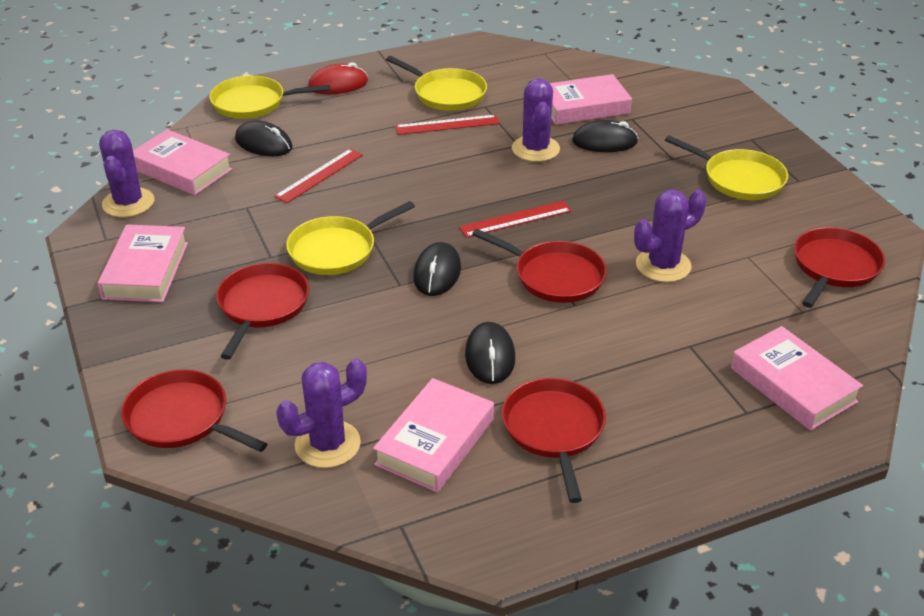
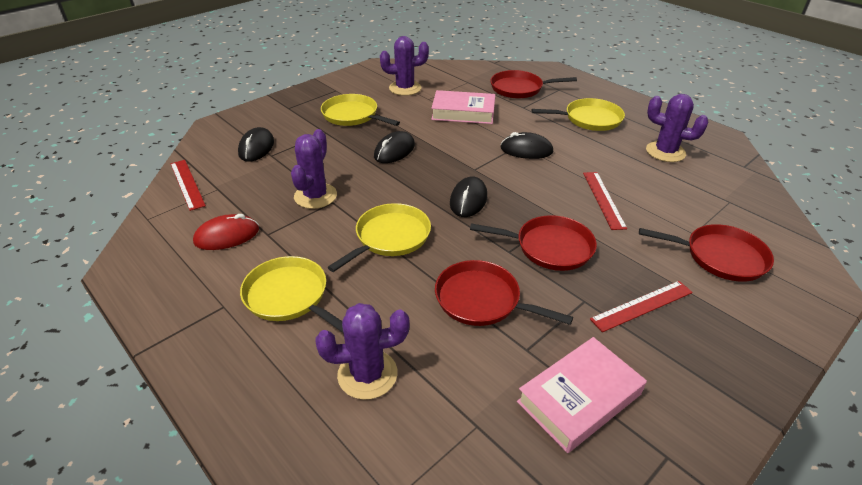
pink book: 5 -> 2
red pan: 5 -> 4

